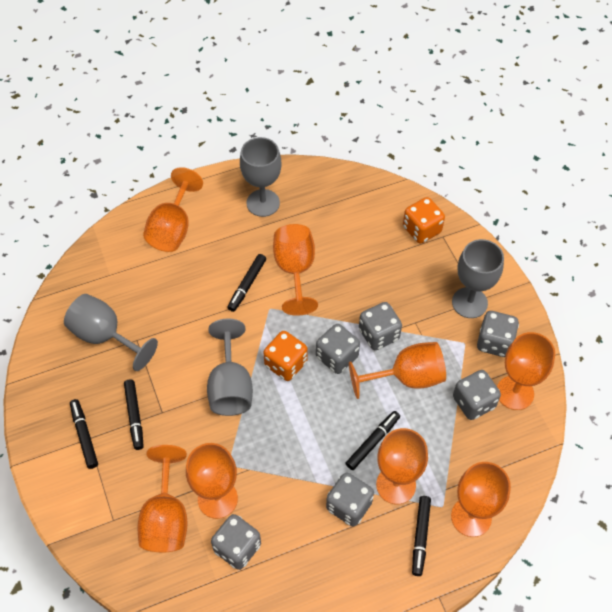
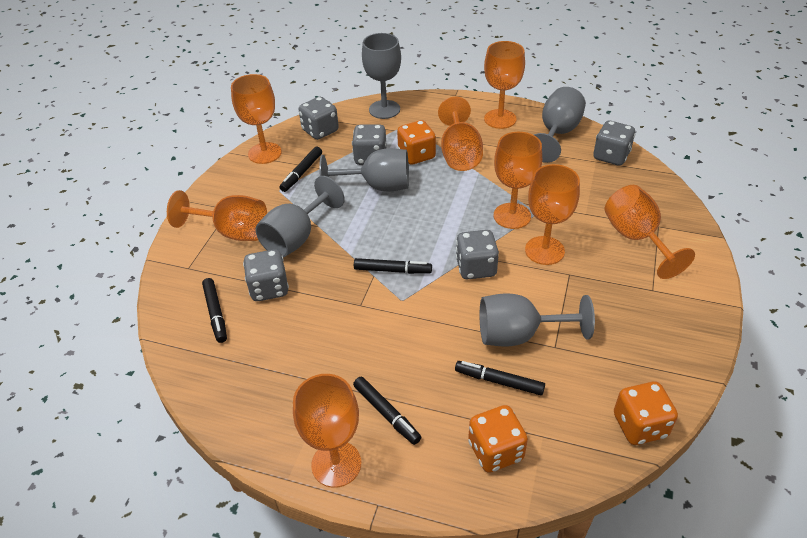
grey dice: 6 -> 5
grey goblet: 4 -> 5
orange dice: 2 -> 3

